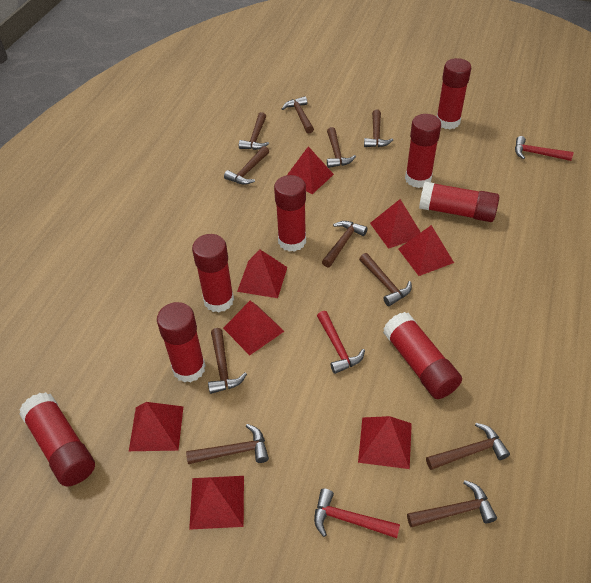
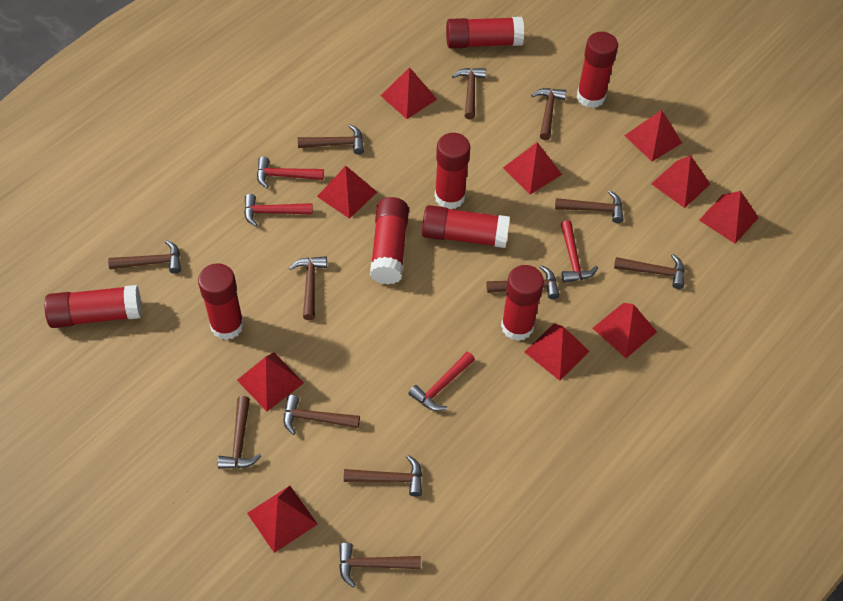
brown hammer: 11 -> 12
red hammer: 3 -> 4
red pyramid: 8 -> 10

